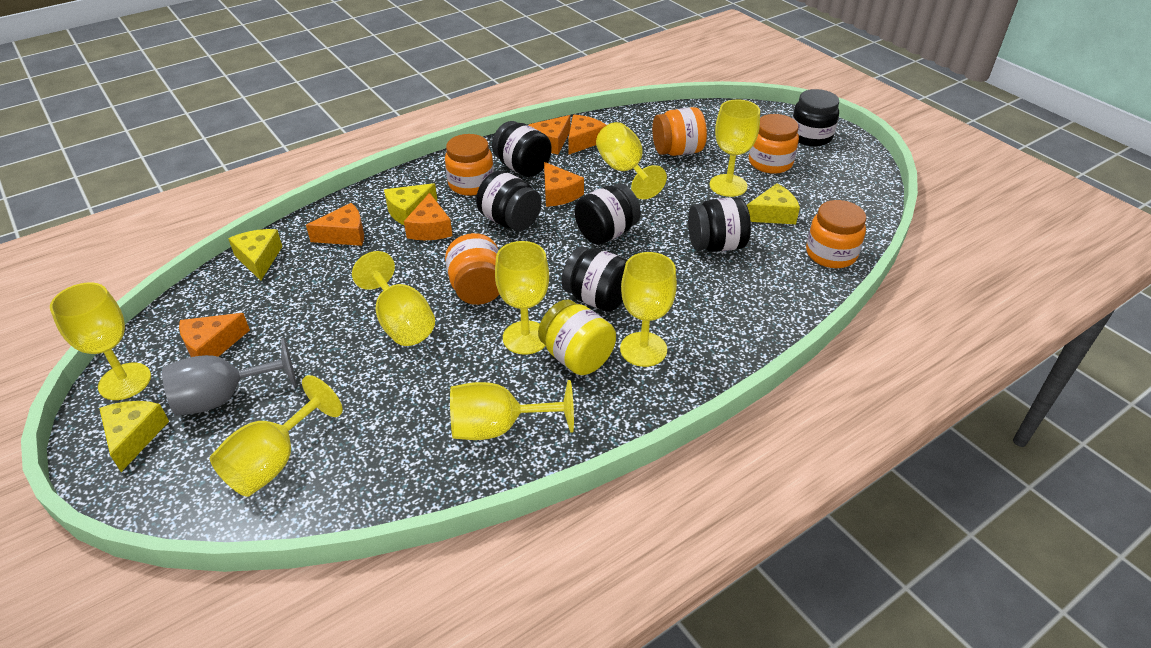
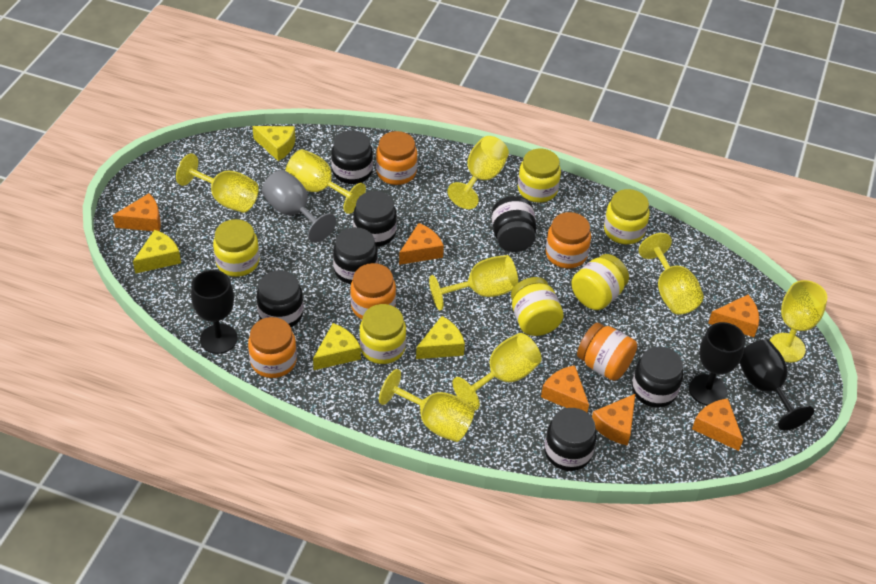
black goblet: 0 -> 3
black jar: 6 -> 7
yellow jar: 1 -> 6

